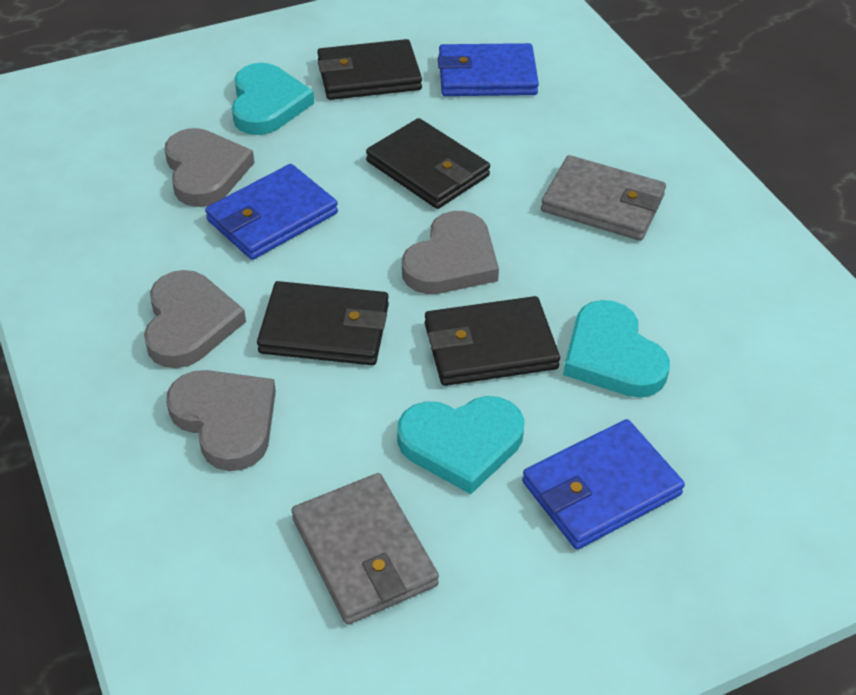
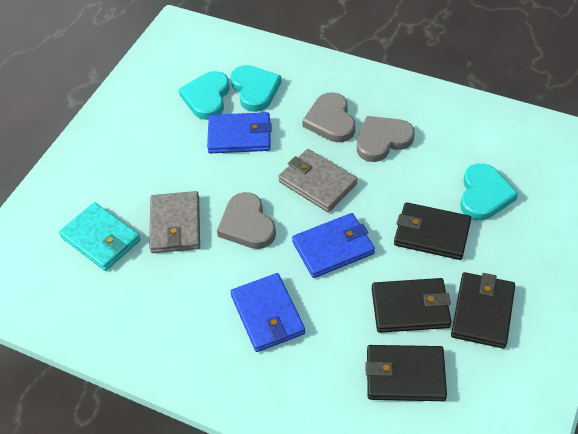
grey heart: 4 -> 3
turquoise wallet: 0 -> 1

